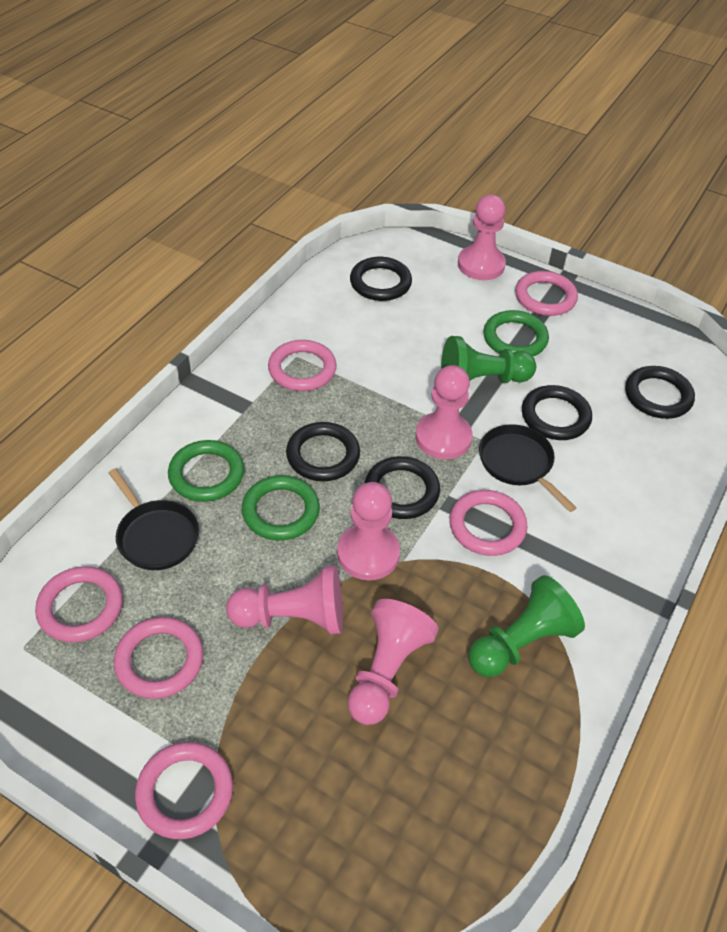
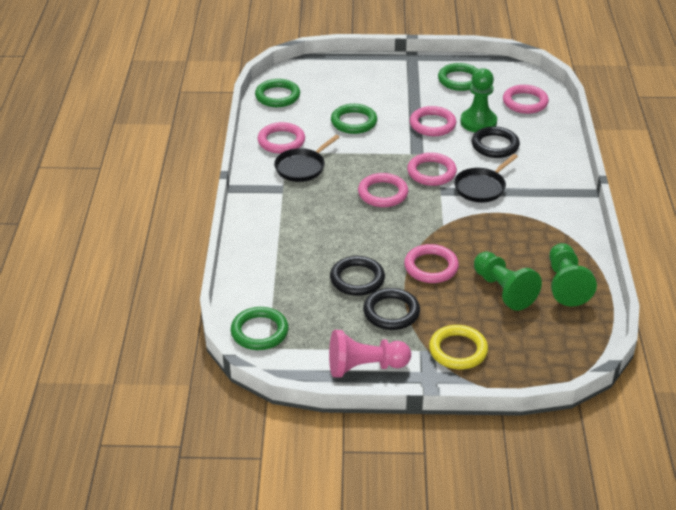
black ring: 5 -> 3
green pawn: 2 -> 3
green ring: 3 -> 4
pink pawn: 5 -> 1
yellow ring: 0 -> 1

